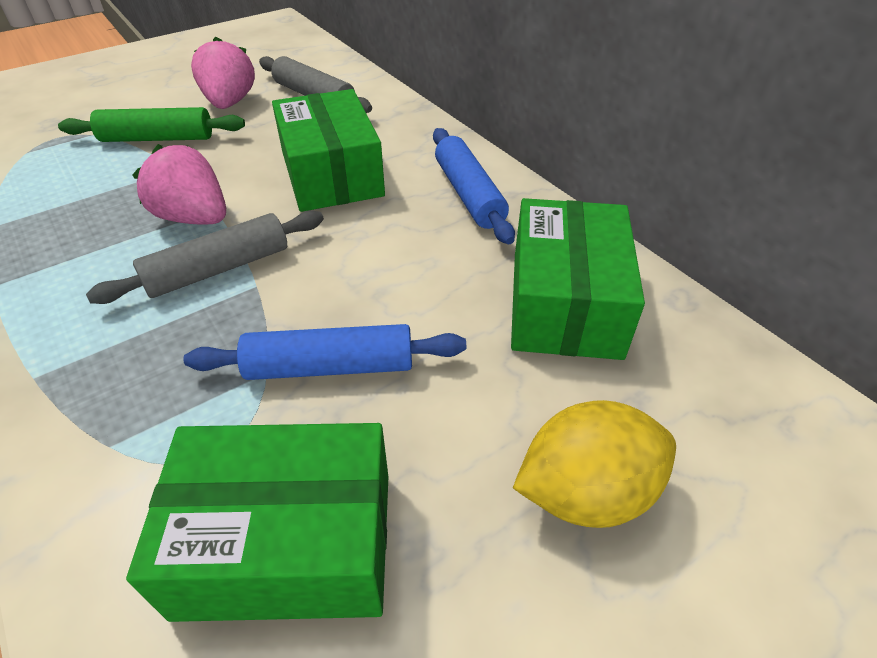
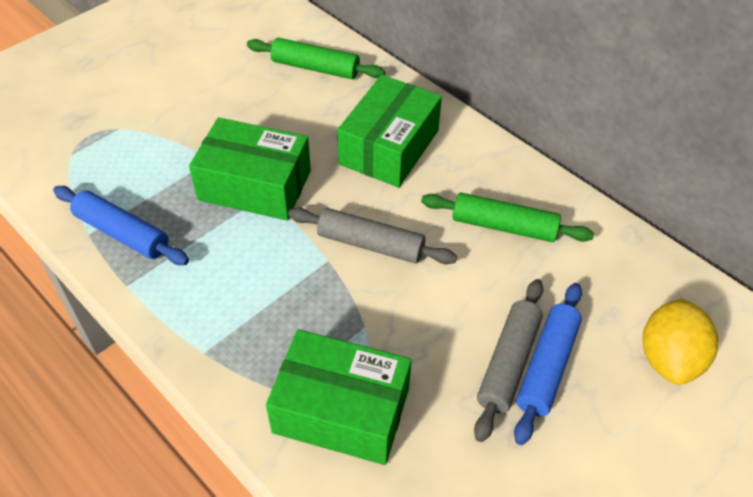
green rolling pin: 1 -> 2
pink strawberry: 2 -> 0

